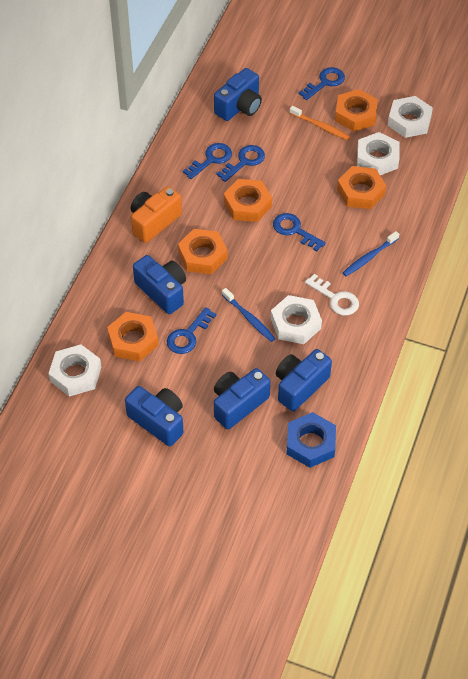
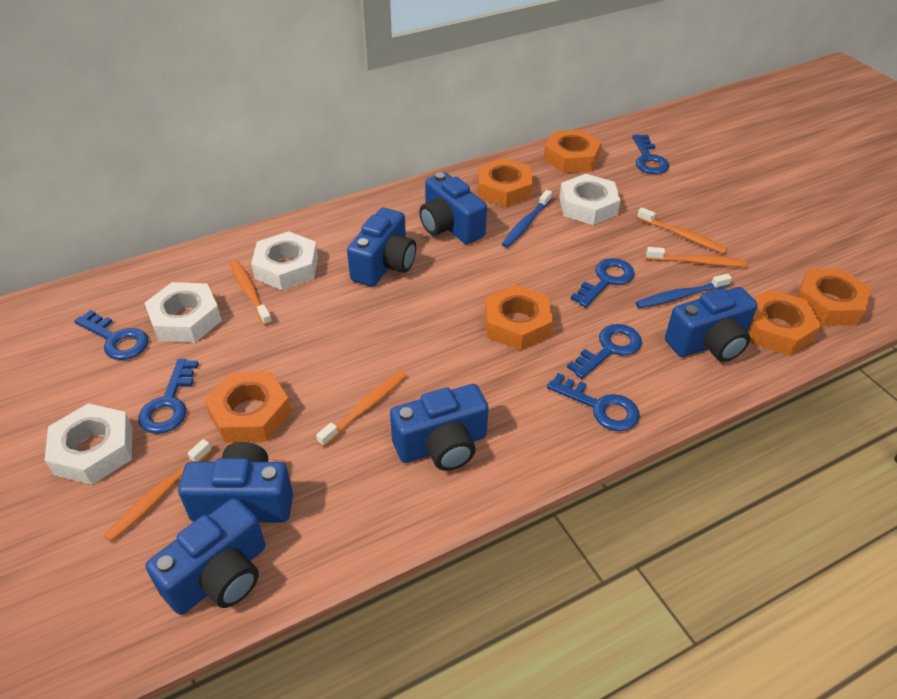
blue camera: 5 -> 6
blue key: 5 -> 6
blue nut: 1 -> 0
orange camera: 1 -> 0
orange nut: 5 -> 6
orange toothbrush: 1 -> 5
white key: 1 -> 0

